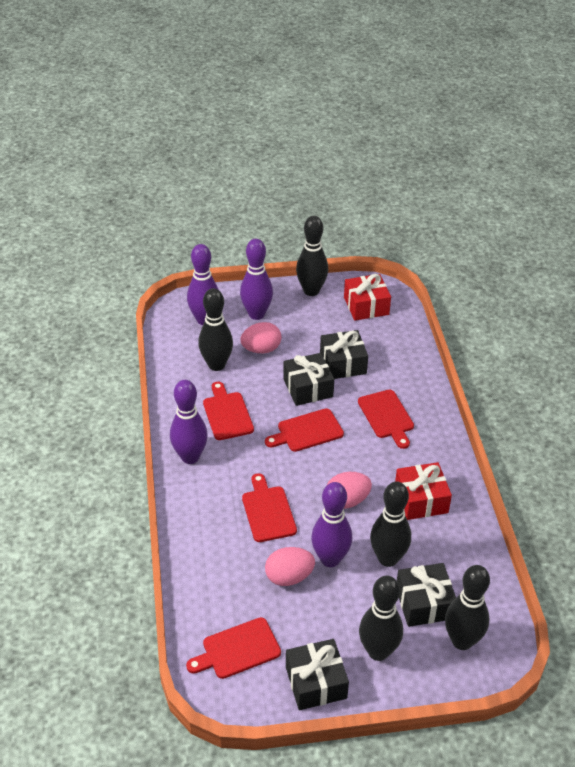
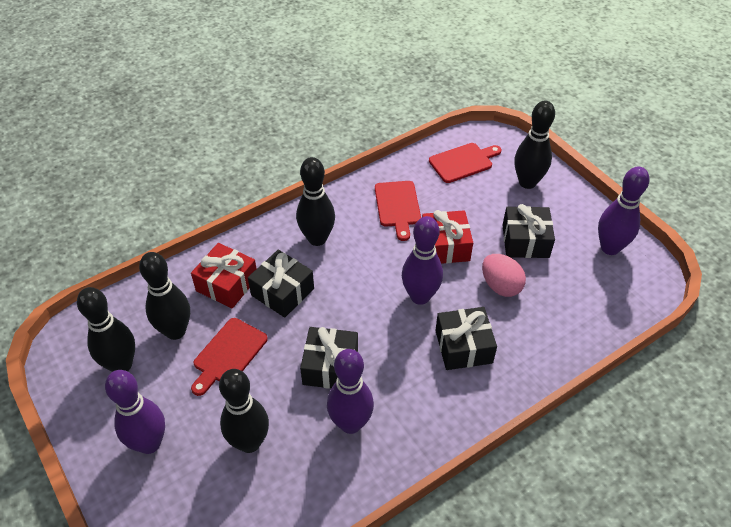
pink egg: 3 -> 1
red cutting board: 5 -> 3

